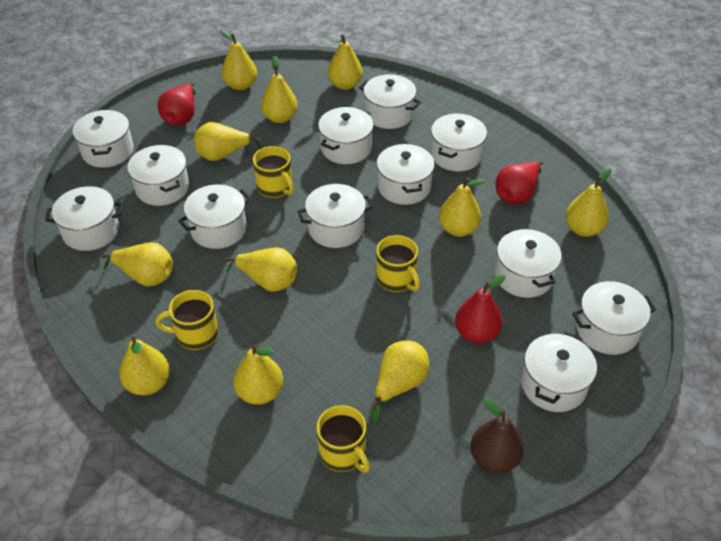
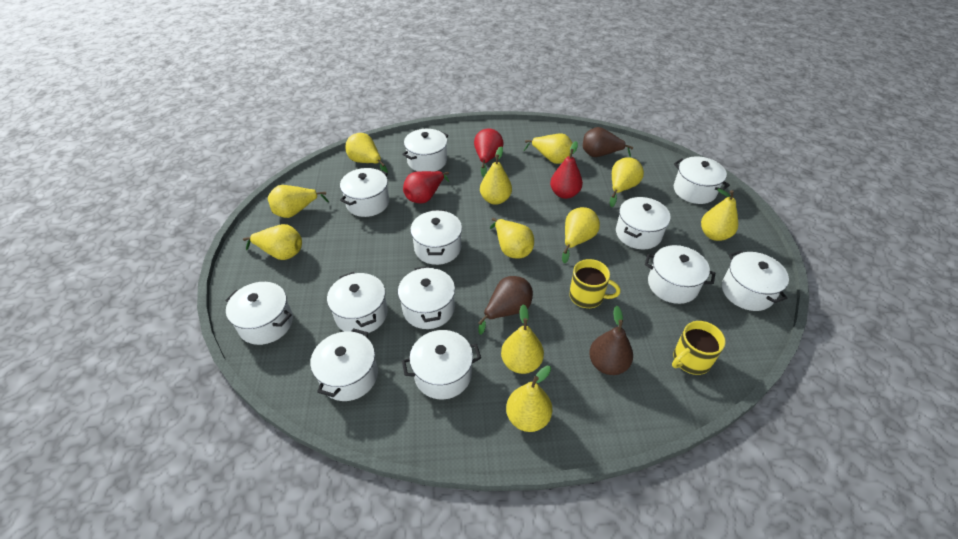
brown pear: 1 -> 3
yellow mug: 4 -> 2

